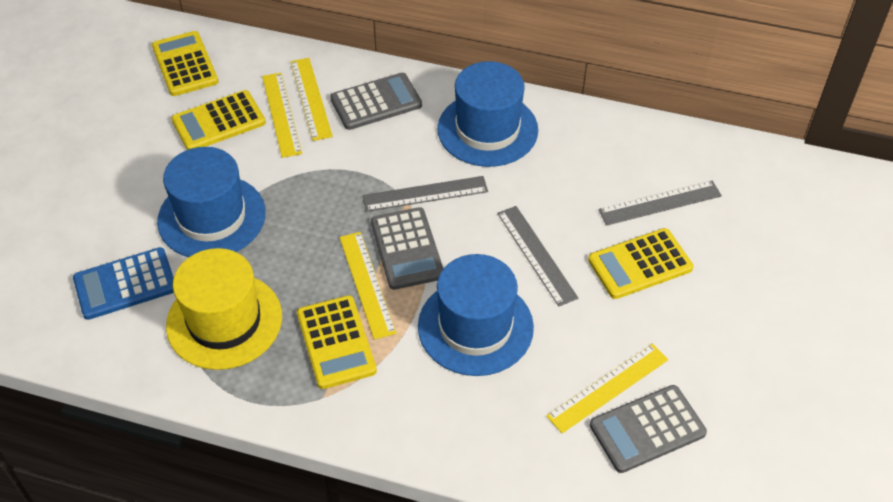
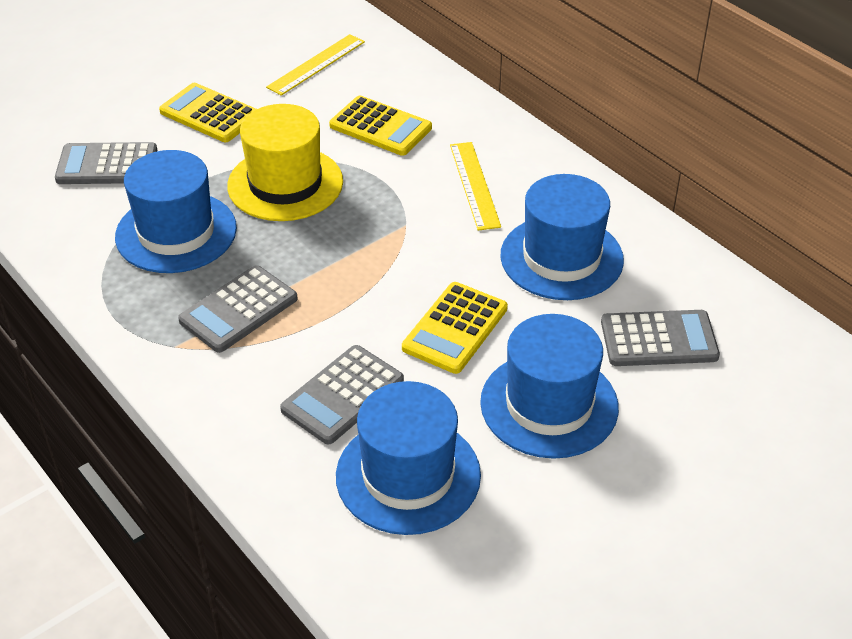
blue calculator: 1 -> 0
blue hat: 3 -> 4
grey calculator: 3 -> 4
grey ruler: 3 -> 0
yellow calculator: 4 -> 3
yellow ruler: 4 -> 2

